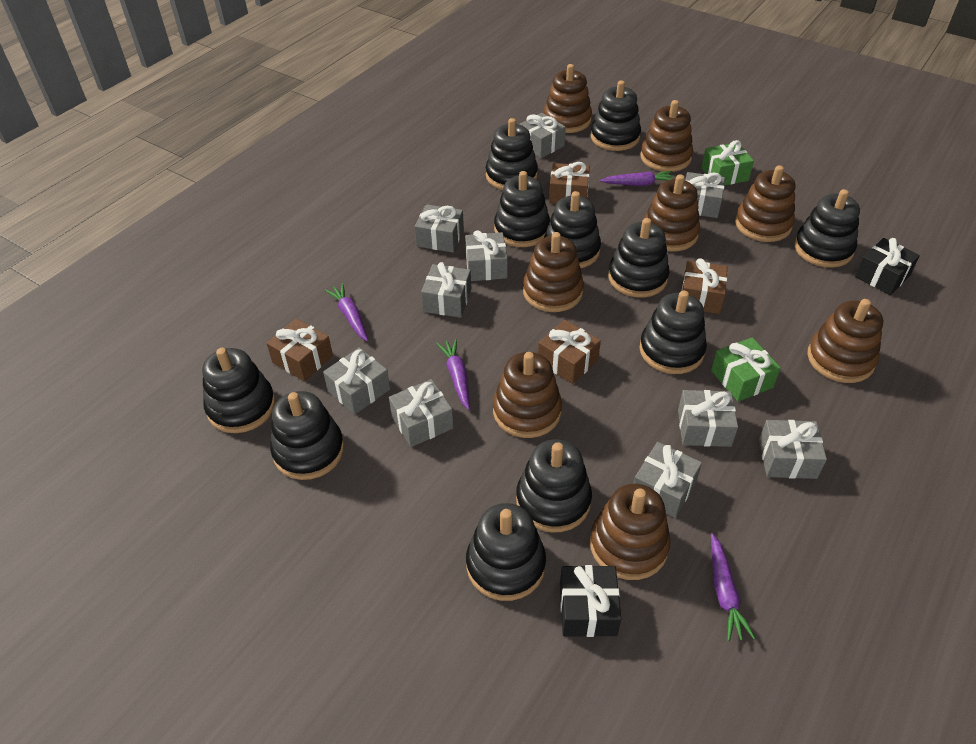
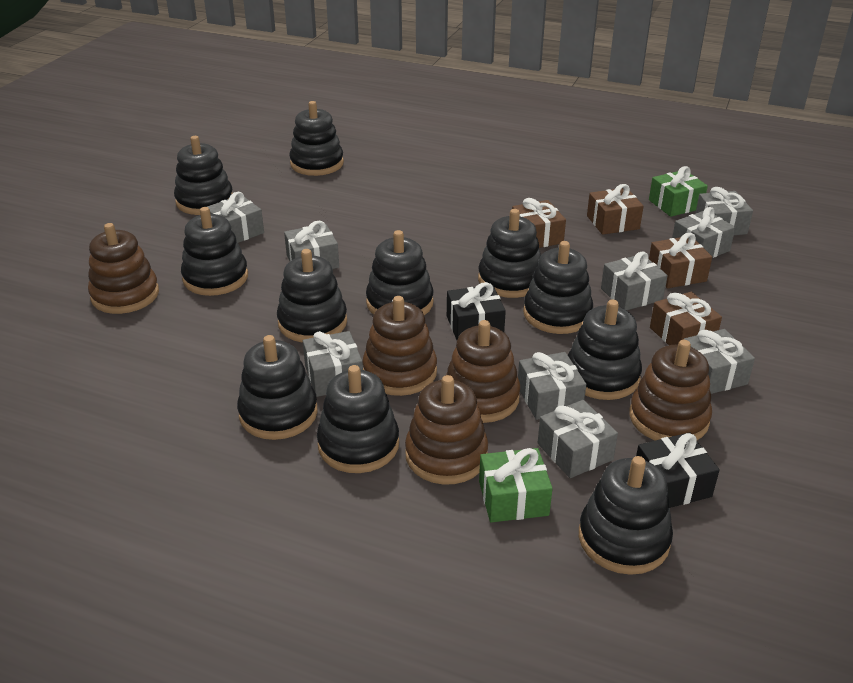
brown stacking toy: 8 -> 5
grey gift: 10 -> 9
purple carrot: 4 -> 0

